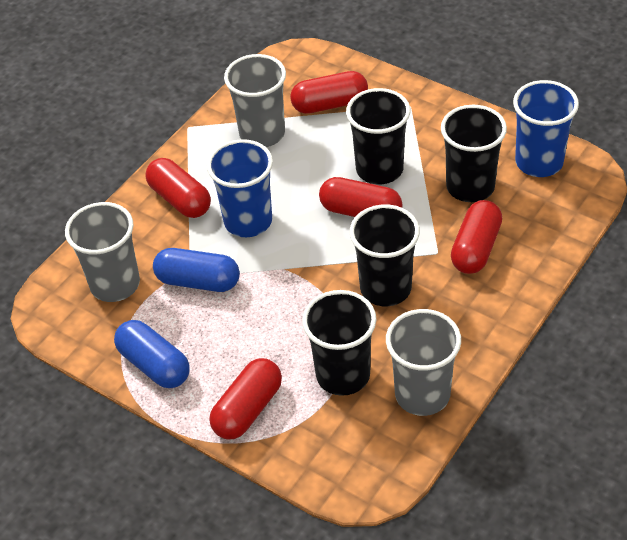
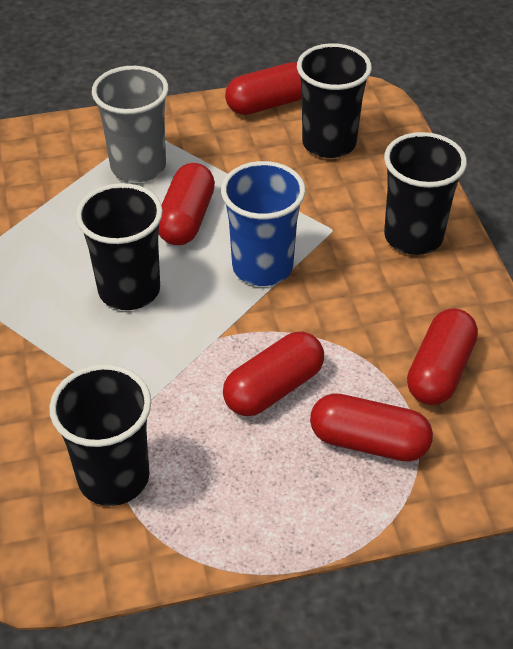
blue capsule: 2 -> 0
blue cup: 2 -> 1
grey cup: 3 -> 1

